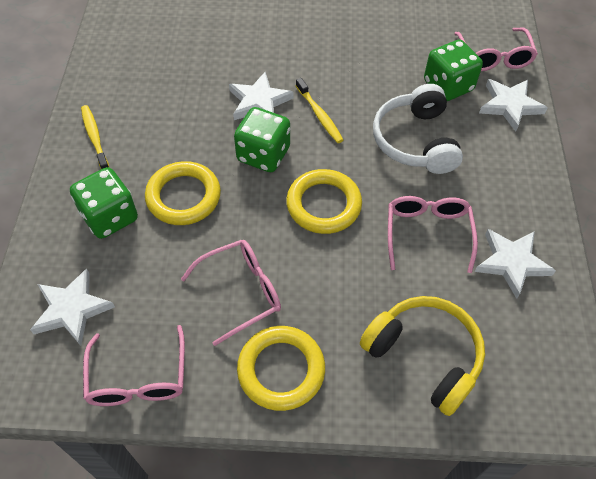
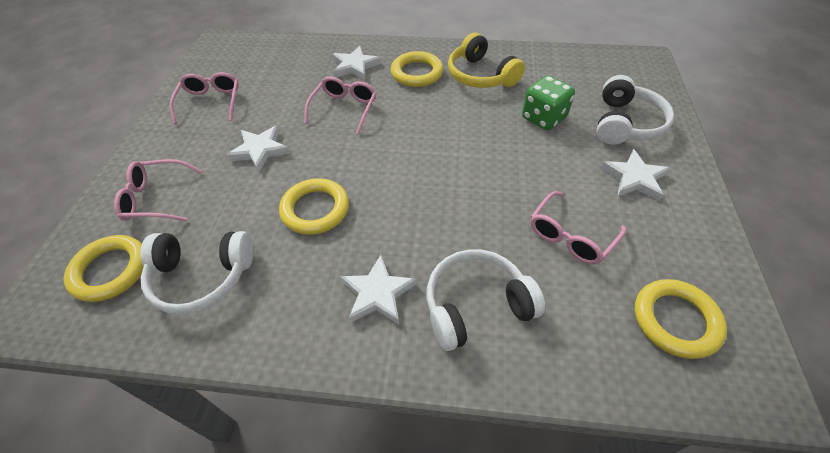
green dice: 3 -> 1
white headphones: 1 -> 3
yellow ring: 3 -> 4
yellow toothbrush: 2 -> 0

